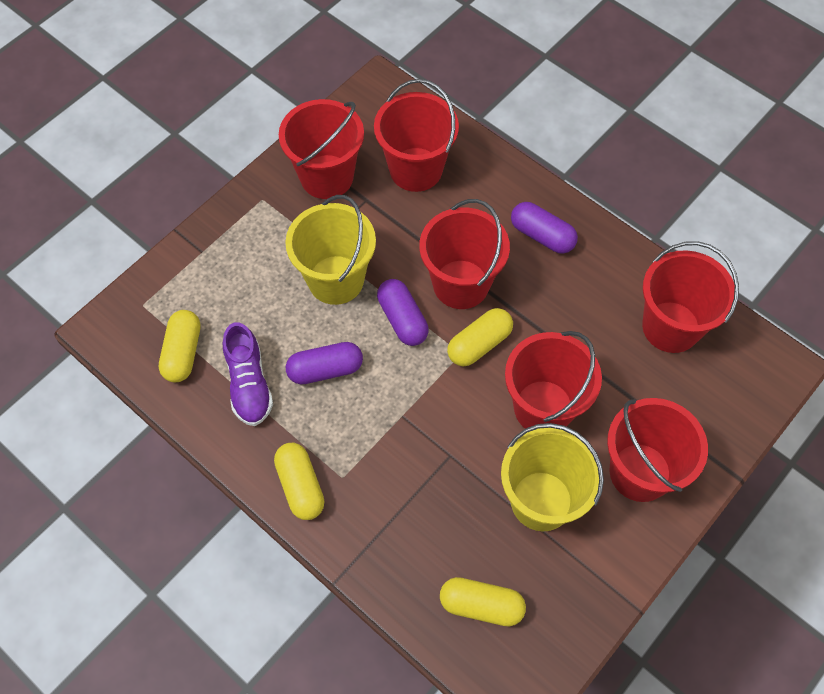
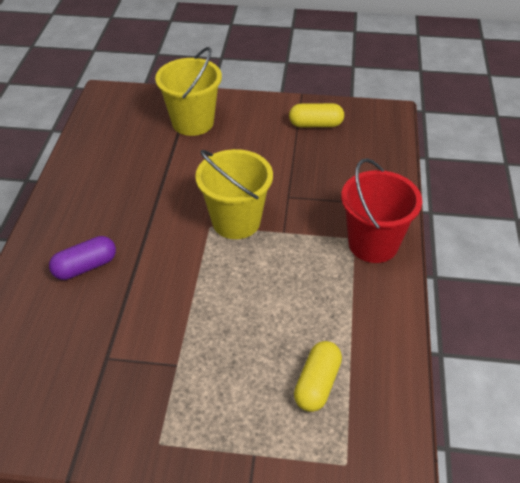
purple capsule: 3 -> 1
purple shoe: 1 -> 0
red bucket: 6 -> 1
yellow capsule: 4 -> 2

